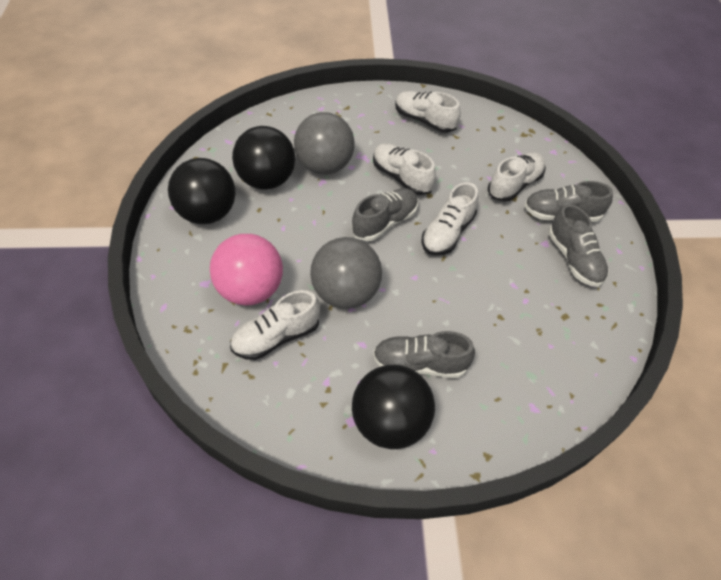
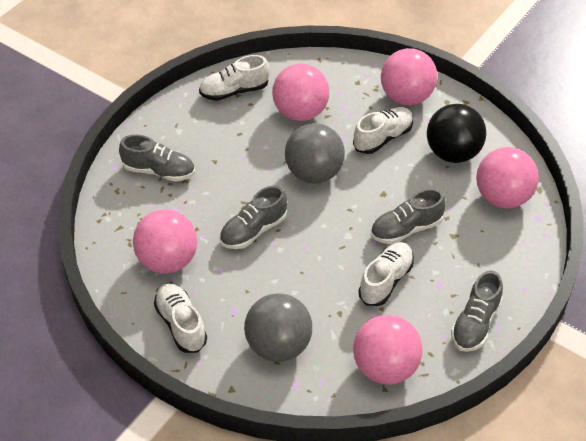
black ball: 3 -> 1
pink ball: 1 -> 5
white shoe: 5 -> 4

